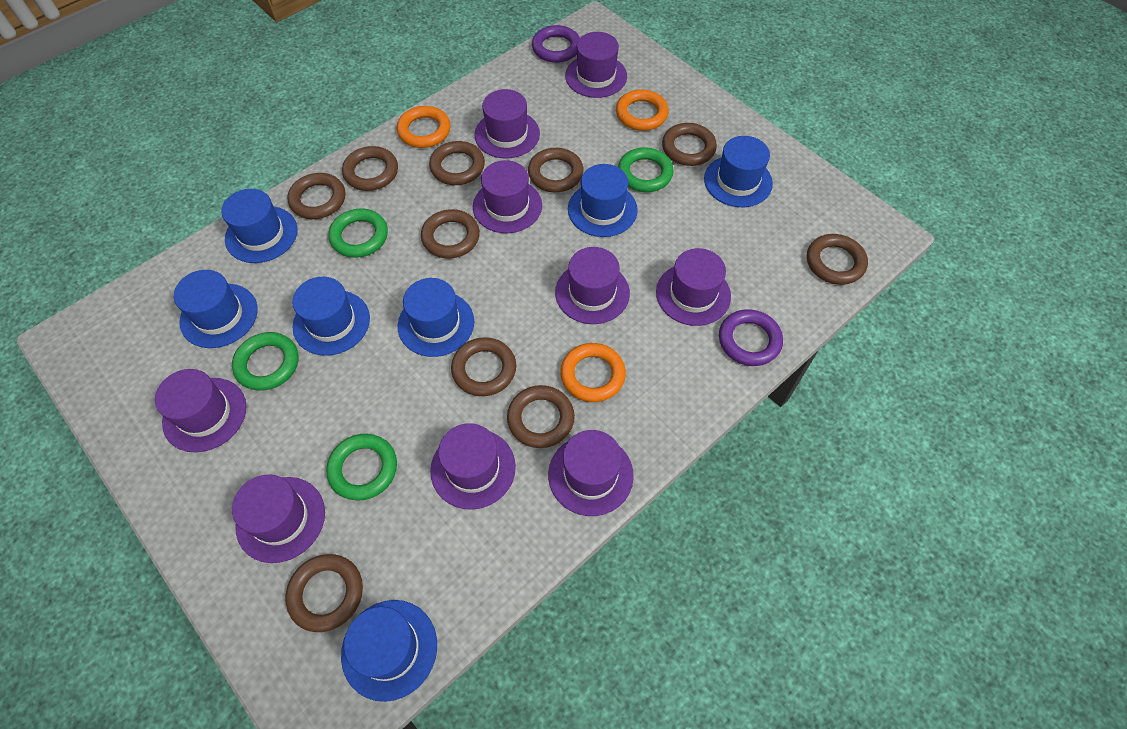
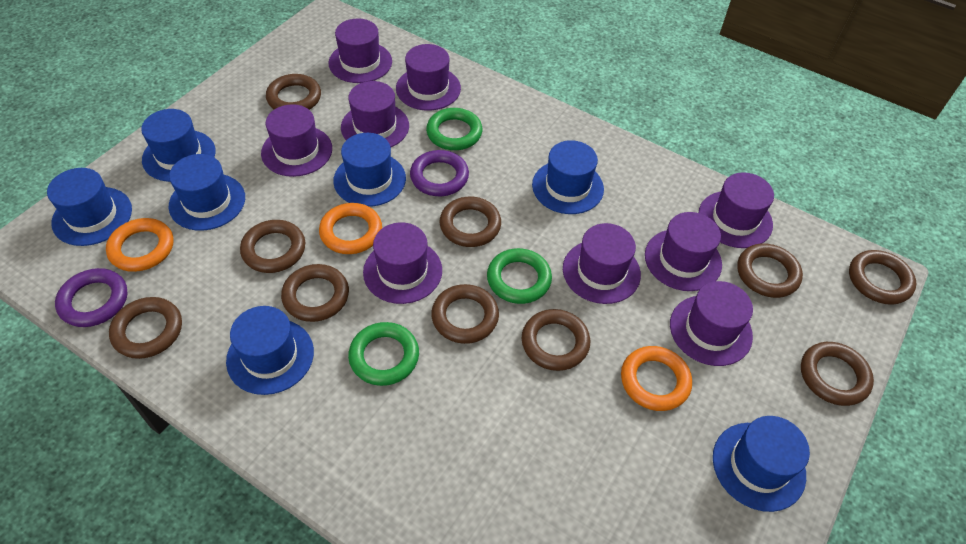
green ring: 4 -> 3

